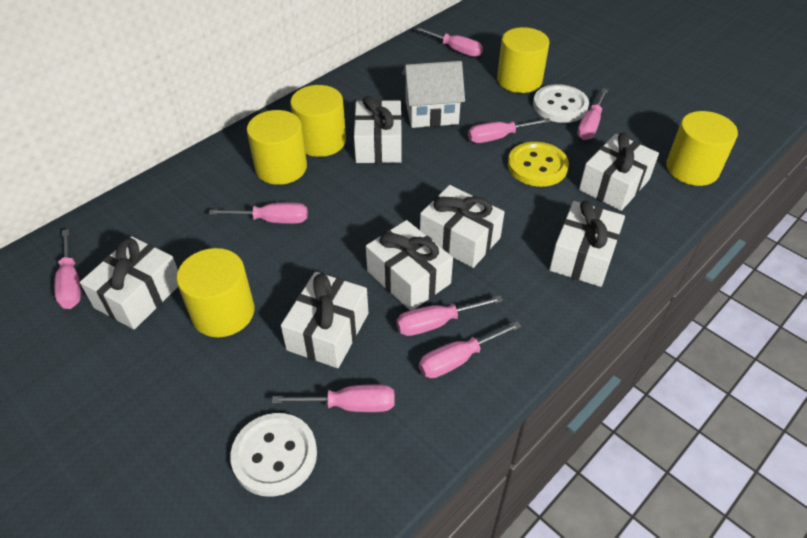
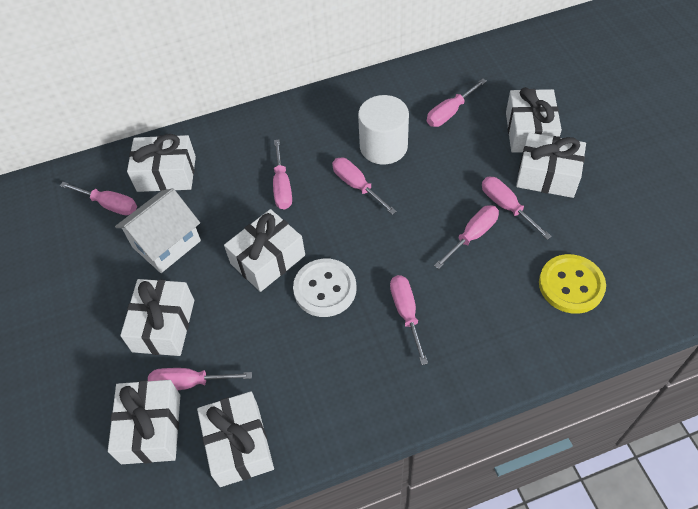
white button: 2 -> 1
white cylinder: 0 -> 1
yellow cylinder: 5 -> 0

